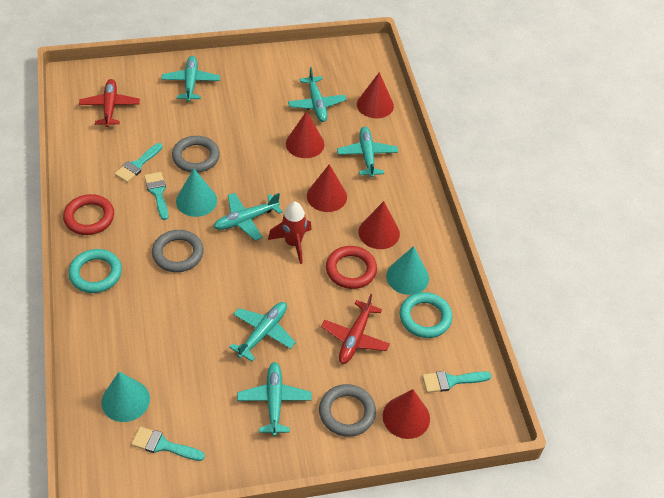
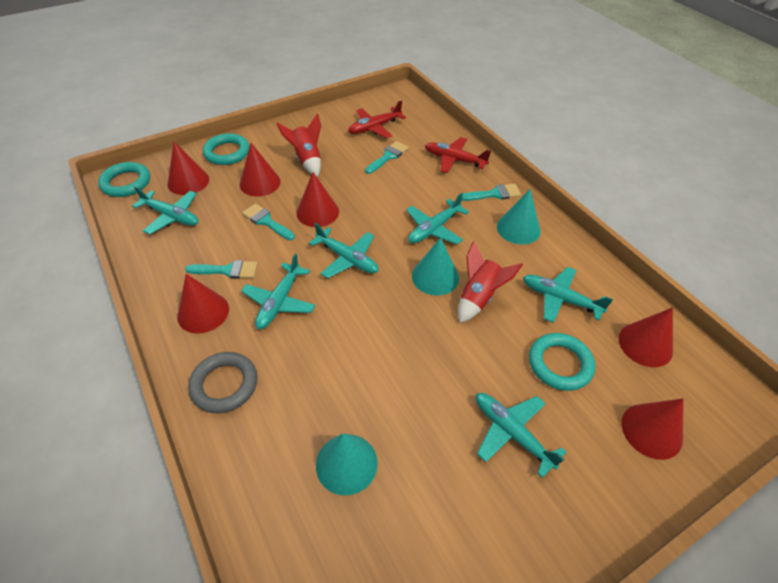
grey ring: 3 -> 1
red cone: 5 -> 6
red ring: 2 -> 0
red rocket: 1 -> 2
turquoise ring: 2 -> 3

